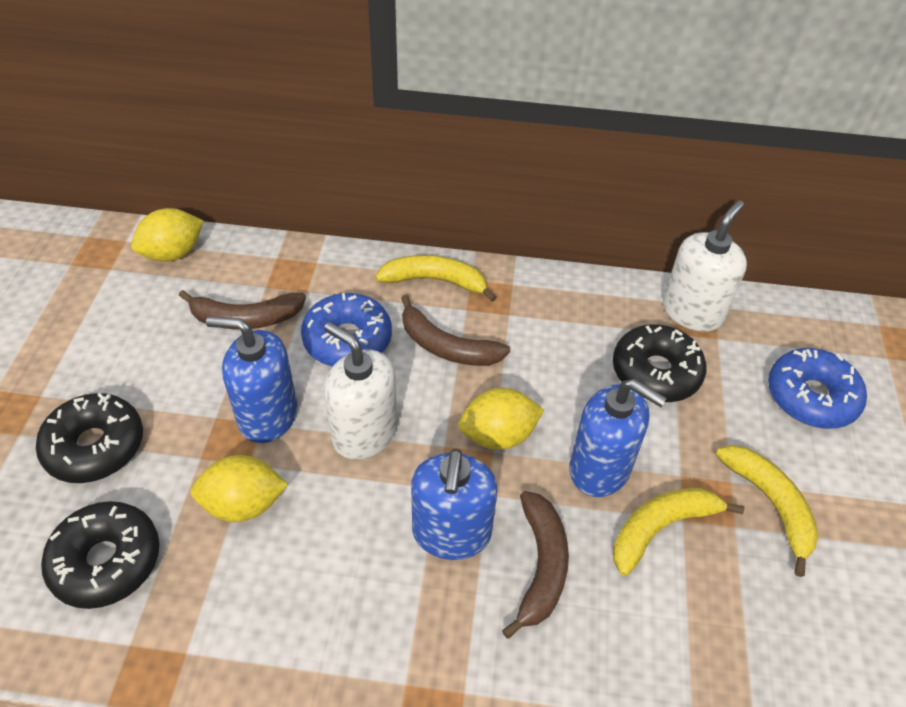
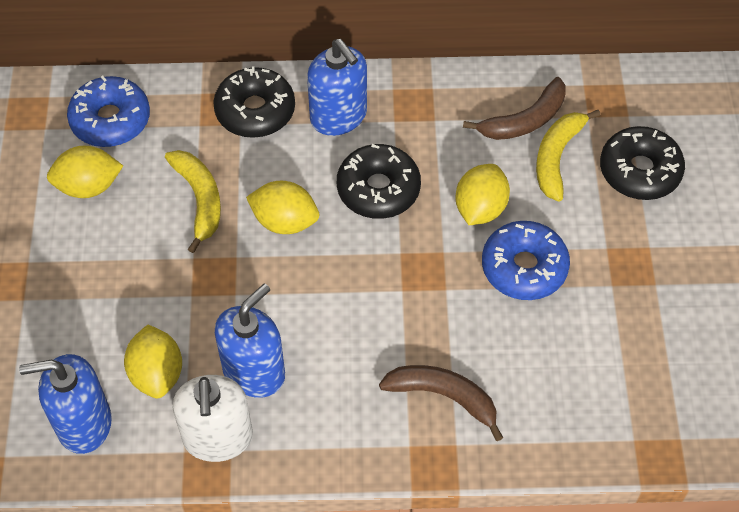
brown banana: 3 -> 2
white soap dispenser: 2 -> 1
yellow banana: 3 -> 2
yellow lemon: 3 -> 4

